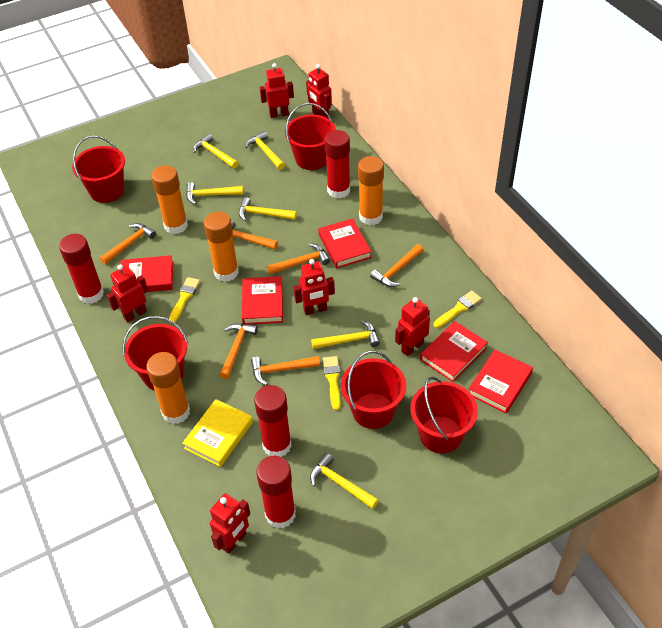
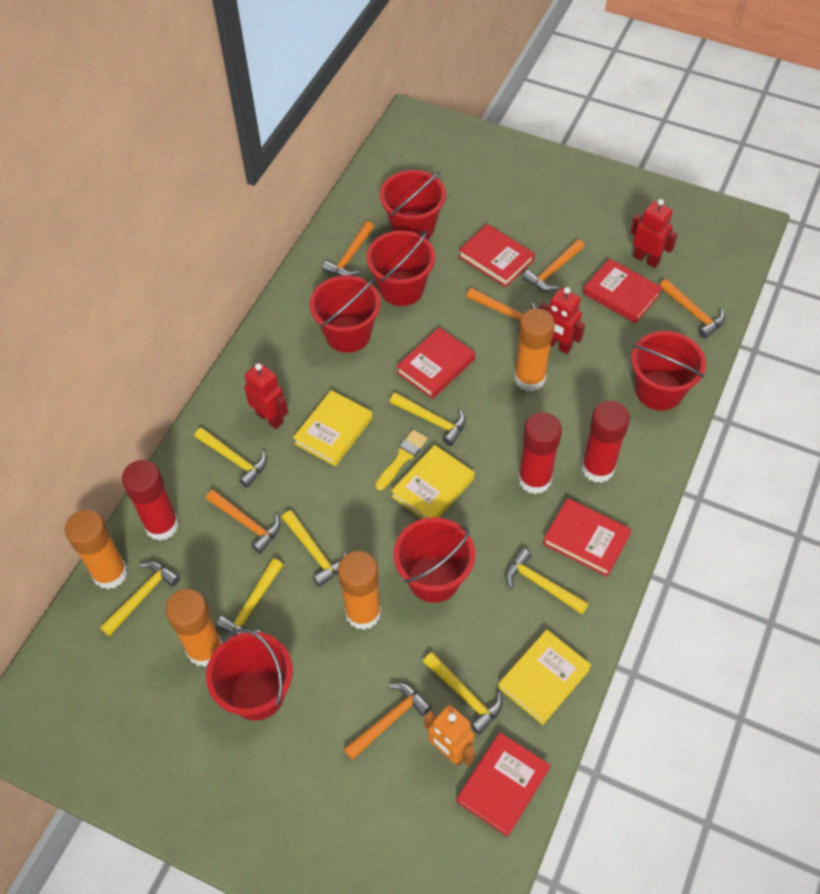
orange robot: 0 -> 1
red bucket: 5 -> 6
red glue stick: 4 -> 3
red robot: 6 -> 3
yellow book: 1 -> 3
yellow brush: 3 -> 1
yellow hammer: 6 -> 7

